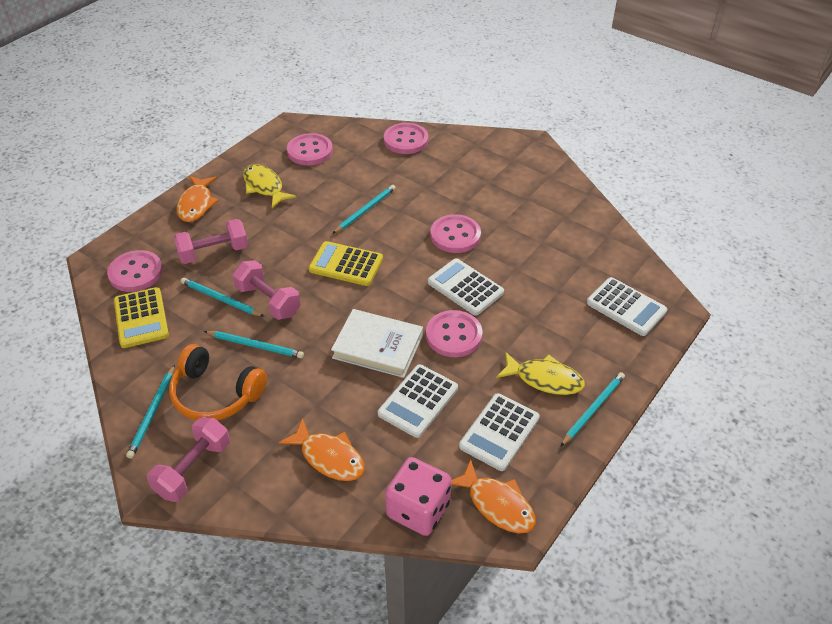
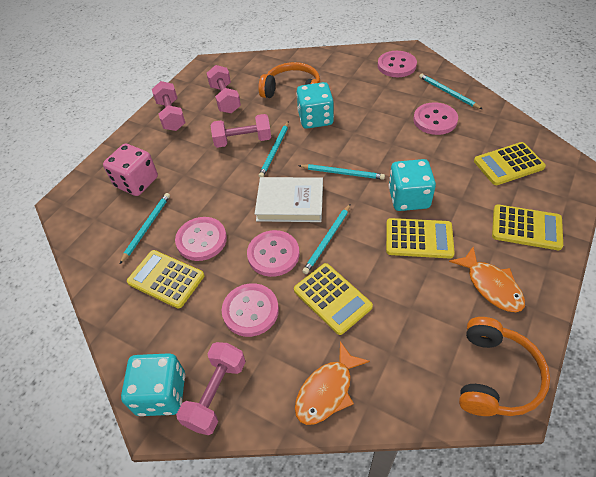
orange fish: 3 -> 2
orange headphones: 1 -> 2
pink dumbbell: 3 -> 4
turquoise dice: 0 -> 3
white calculator: 4 -> 0
yellow calculator: 2 -> 5
yellow fish: 2 -> 0

